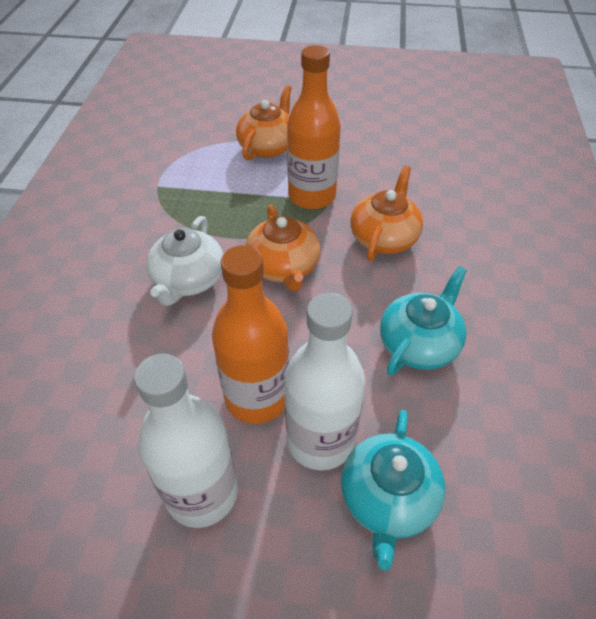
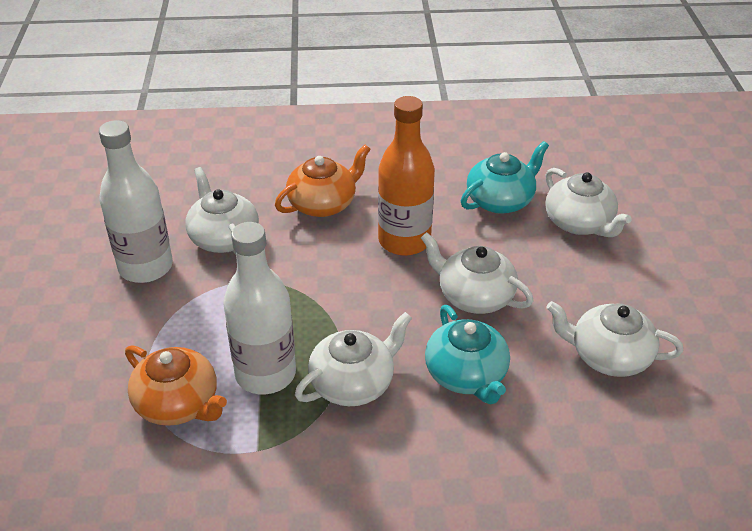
orange bottle: 2 -> 1
orange teapot: 3 -> 2
white teapot: 1 -> 5

